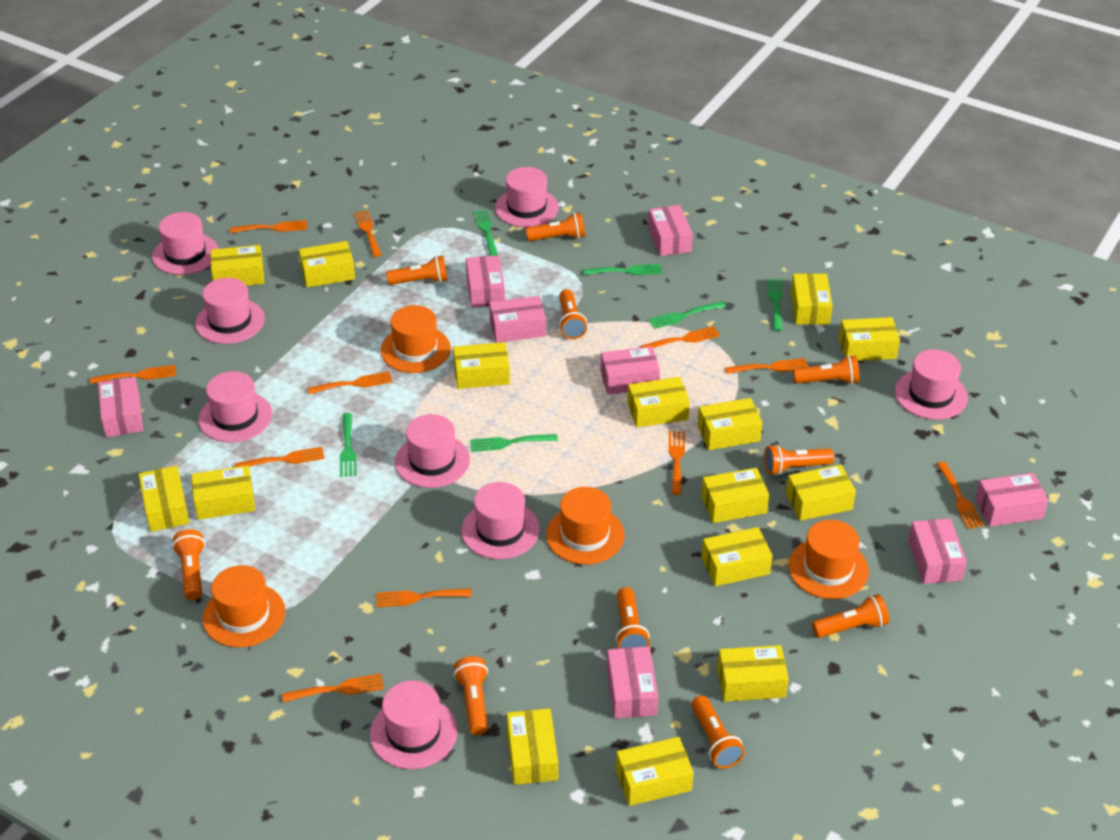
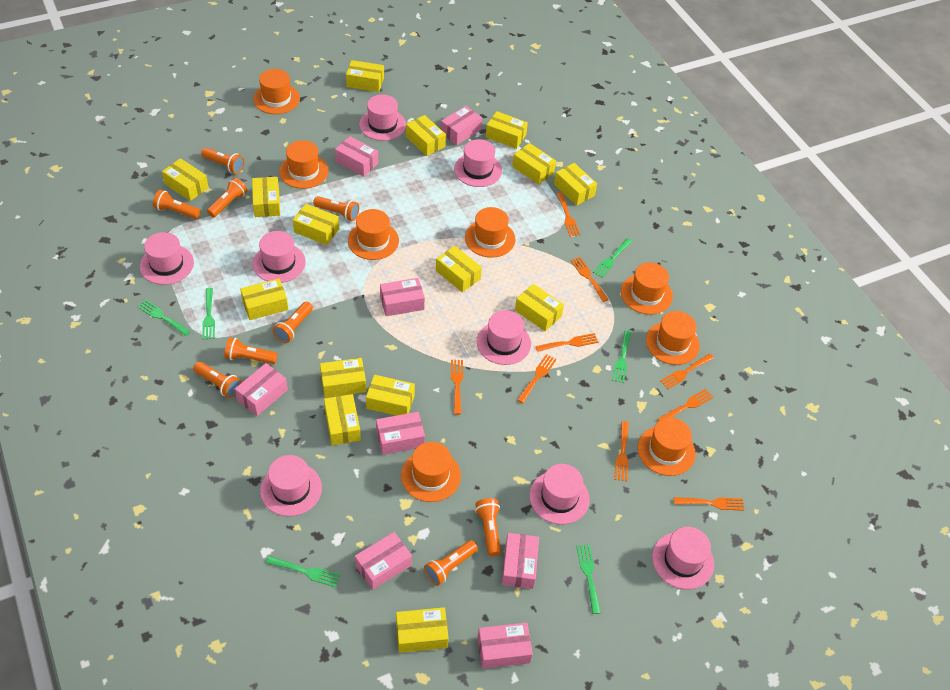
orange flashlight: 10 -> 9
orange fork: 11 -> 9
orange hat: 4 -> 8

